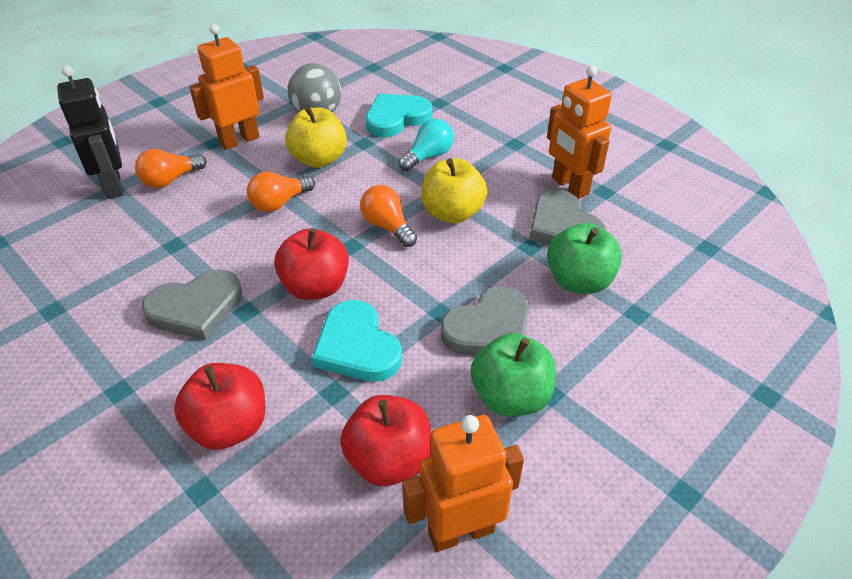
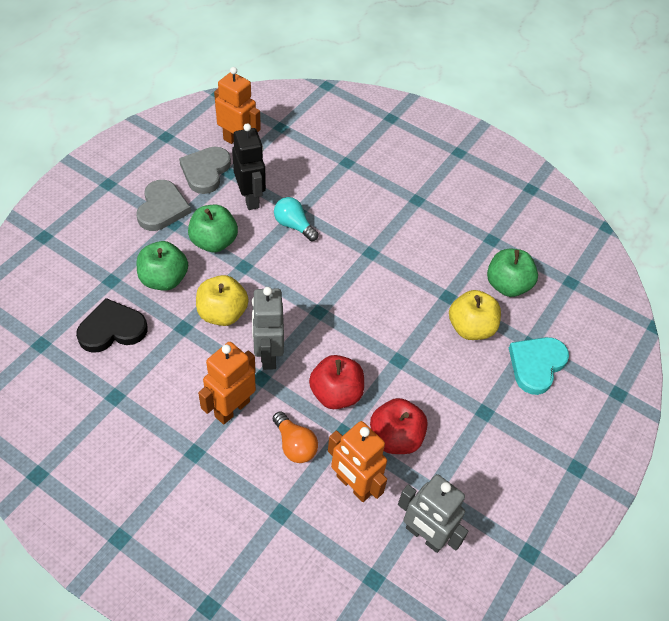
black heart: 0 -> 1
green apple: 2 -> 3
grey ball: 1 -> 0
grey heart: 3 -> 2
grey robot: 0 -> 2
orange light bulb: 3 -> 1
red apple: 3 -> 2
turquoise heart: 2 -> 1

